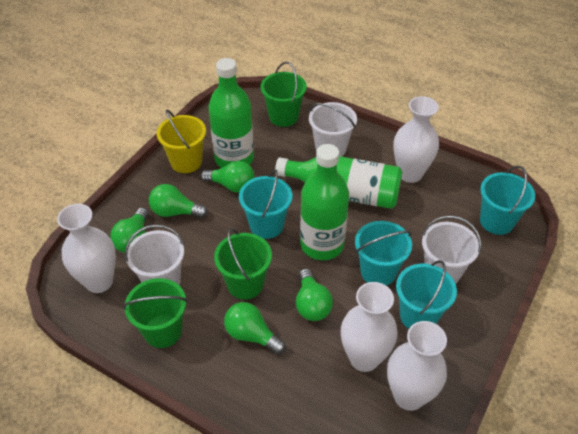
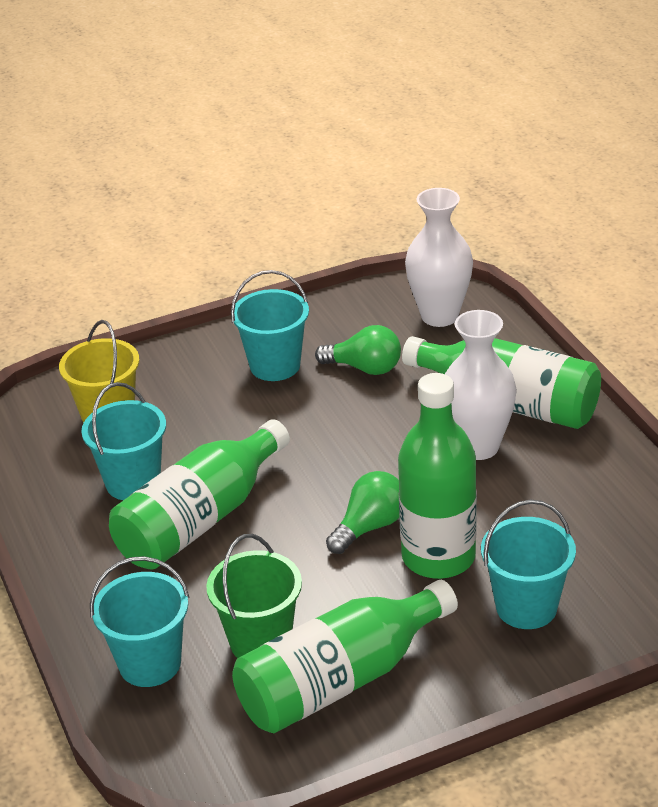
green bottle: 3 -> 4
green bucket: 3 -> 1
green light bulb: 5 -> 2
white bucket: 3 -> 0
white vase: 4 -> 2

